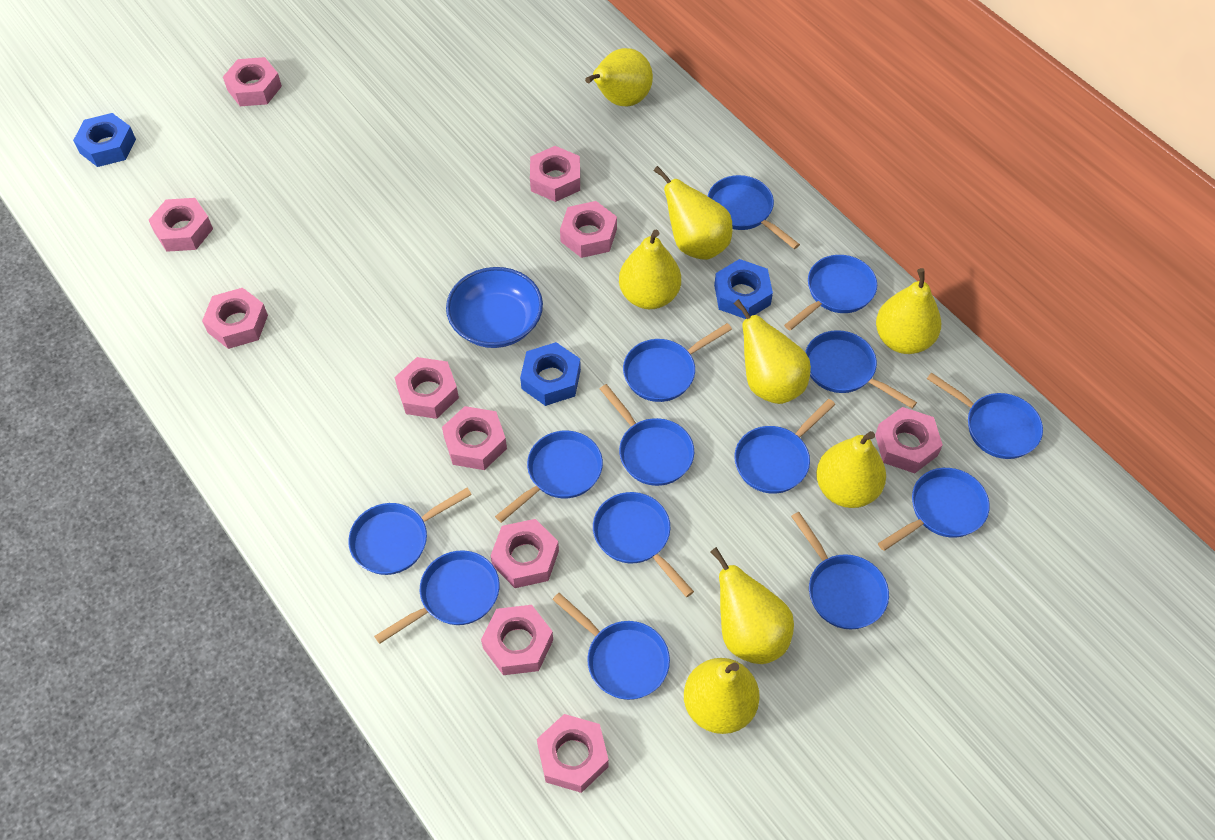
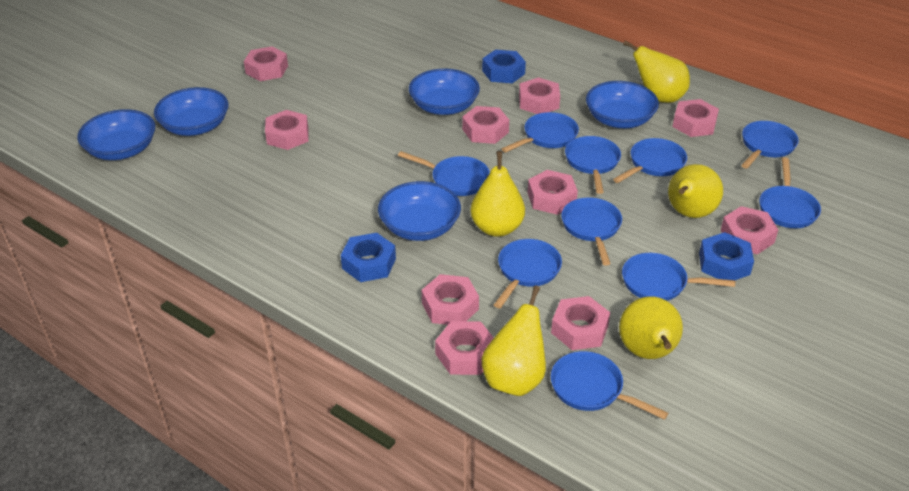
blue bowl: 1 -> 5
blue pan: 14 -> 10
pink nut: 11 -> 10
yellow pear: 8 -> 5

